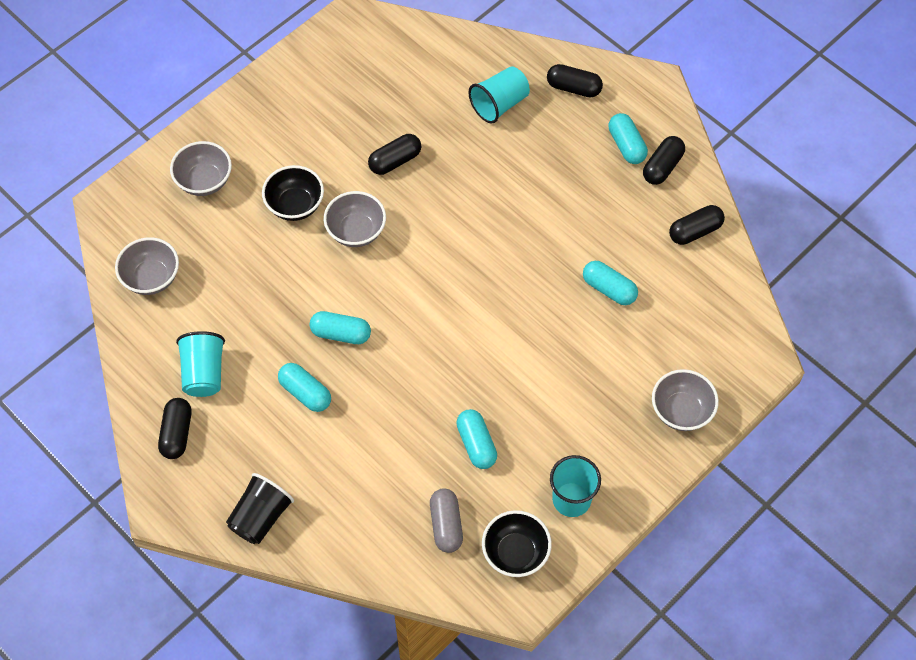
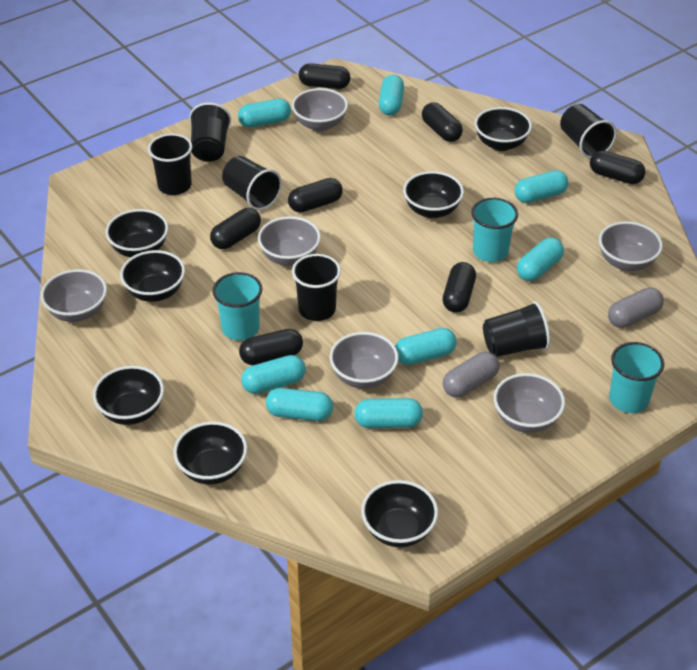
black bowl: 2 -> 7
black capsule: 5 -> 7
black cup: 1 -> 6
grey bowl: 4 -> 6
grey capsule: 1 -> 2
turquoise capsule: 5 -> 8

